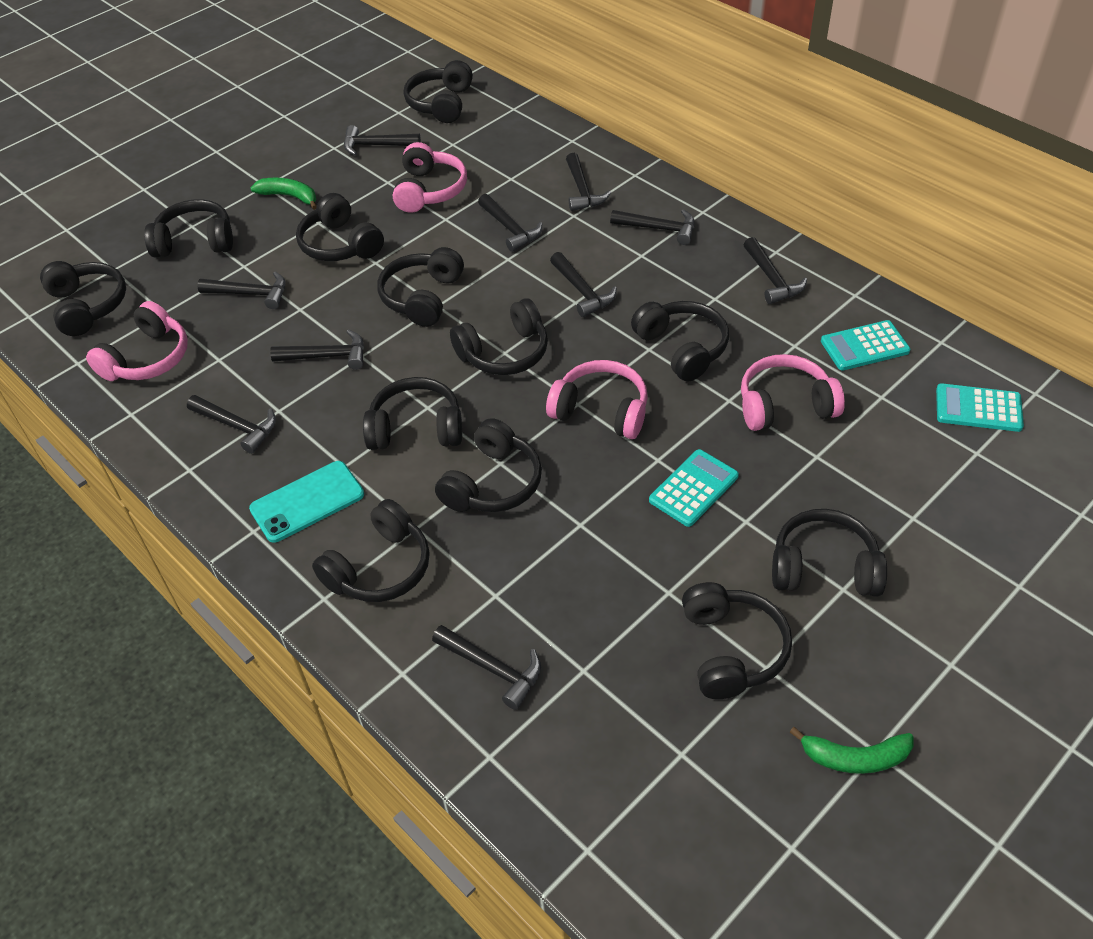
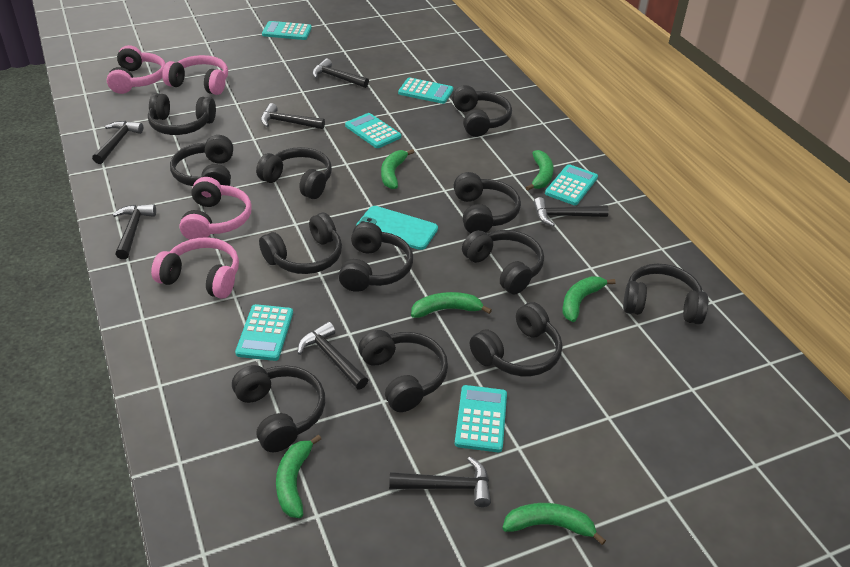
black hammer: 10 -> 7
green banana: 2 -> 6
turquoise calculator: 3 -> 6

